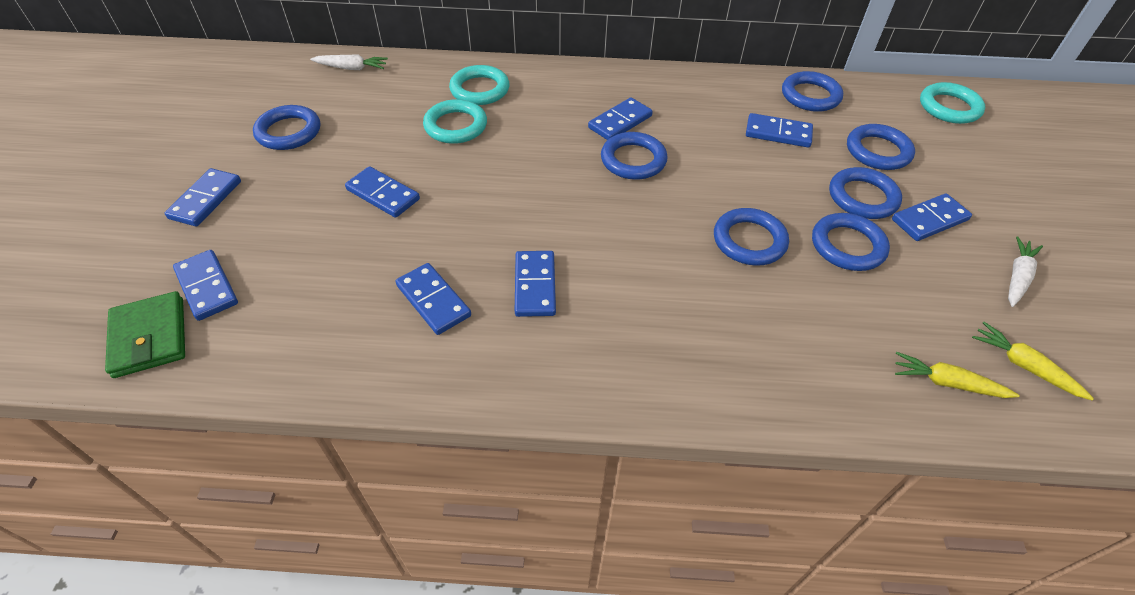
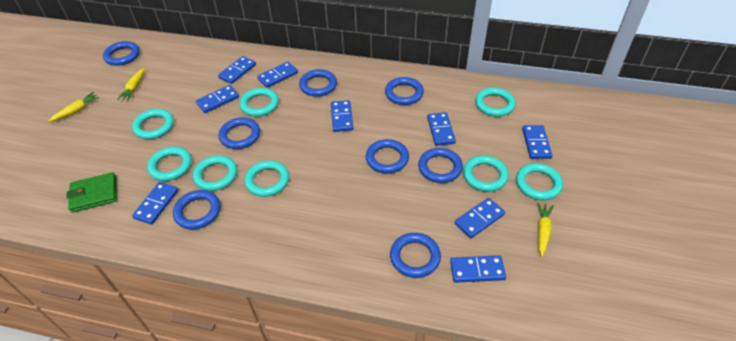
blue domino: 8 -> 9
blue ring: 7 -> 8
turquoise ring: 3 -> 8
white carrot: 2 -> 0
yellow carrot: 2 -> 3

